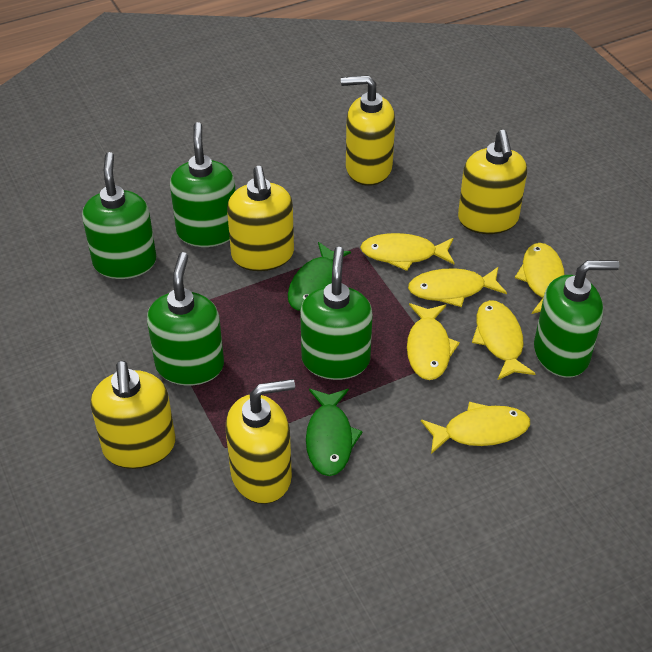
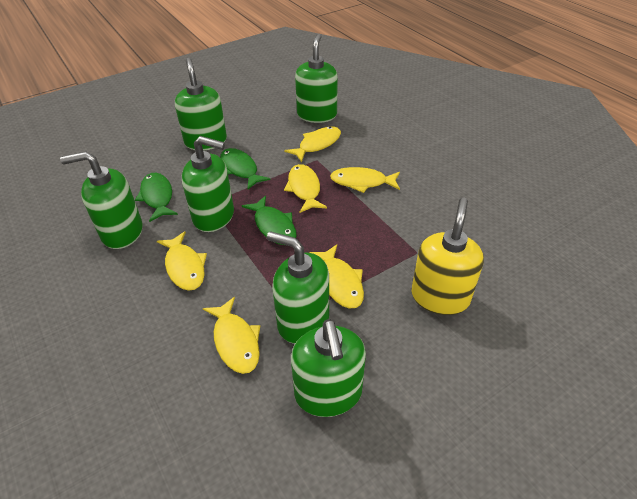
green fish: 2 -> 3
green soap dispenser: 5 -> 6
yellow soap dispenser: 5 -> 1

